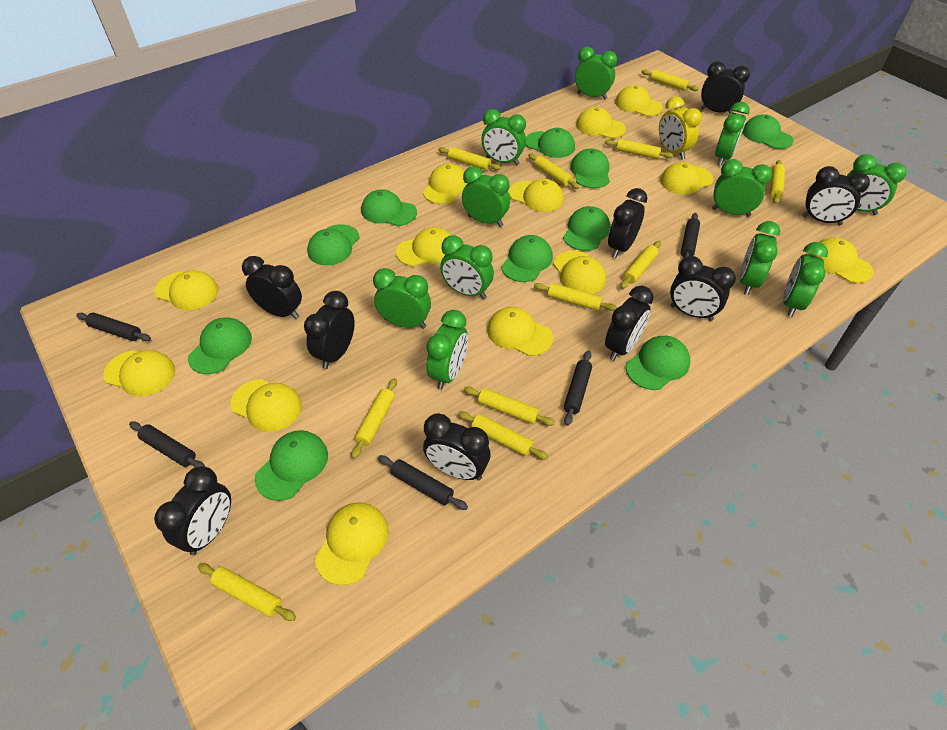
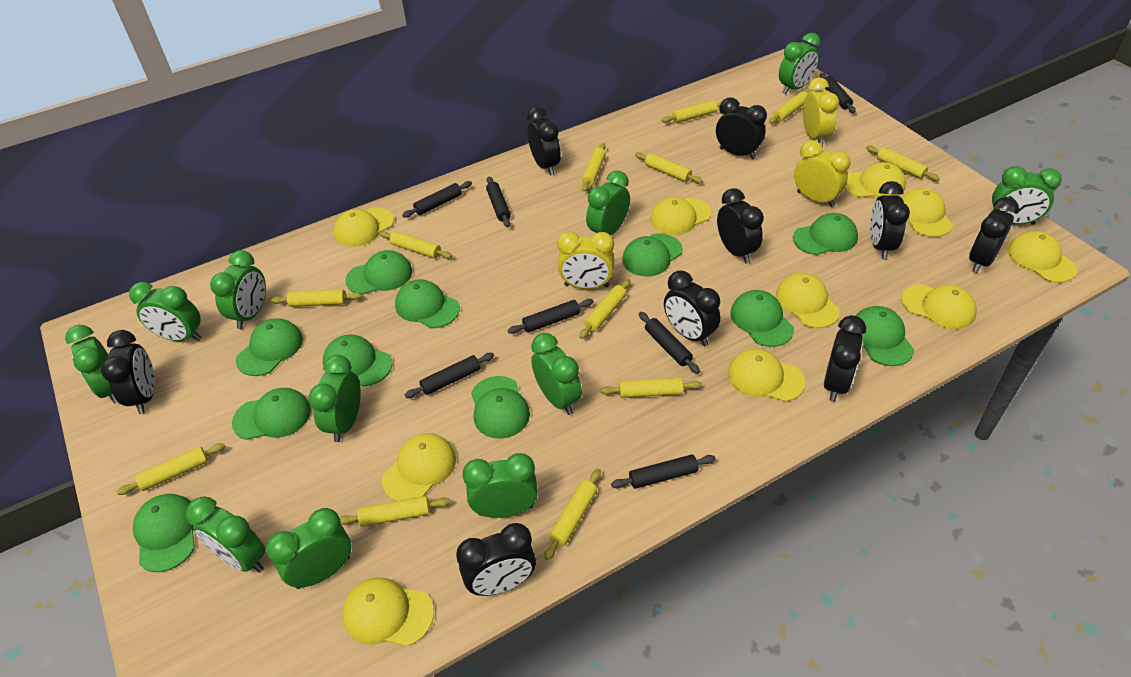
black rolling pin: 5 -> 7
green cap: 10 -> 11
yellow cap: 13 -> 10
yellow clock: 1 -> 3
yellow rolling pin: 11 -> 12

